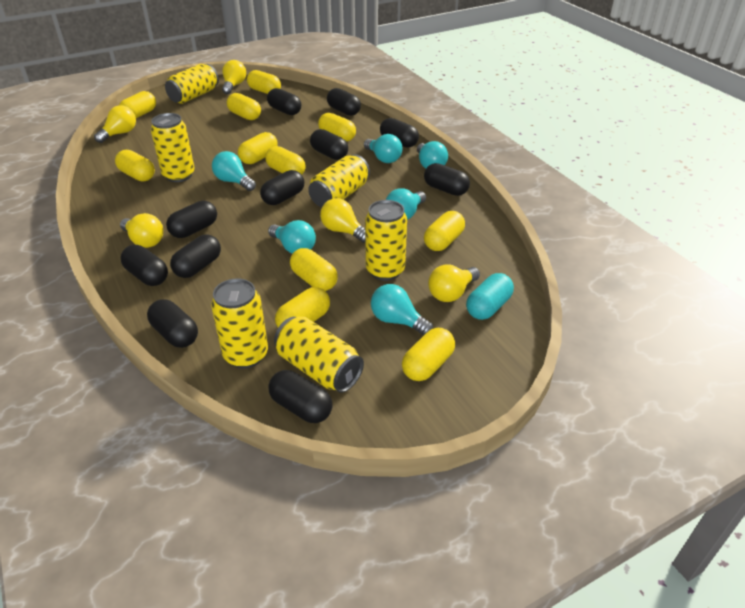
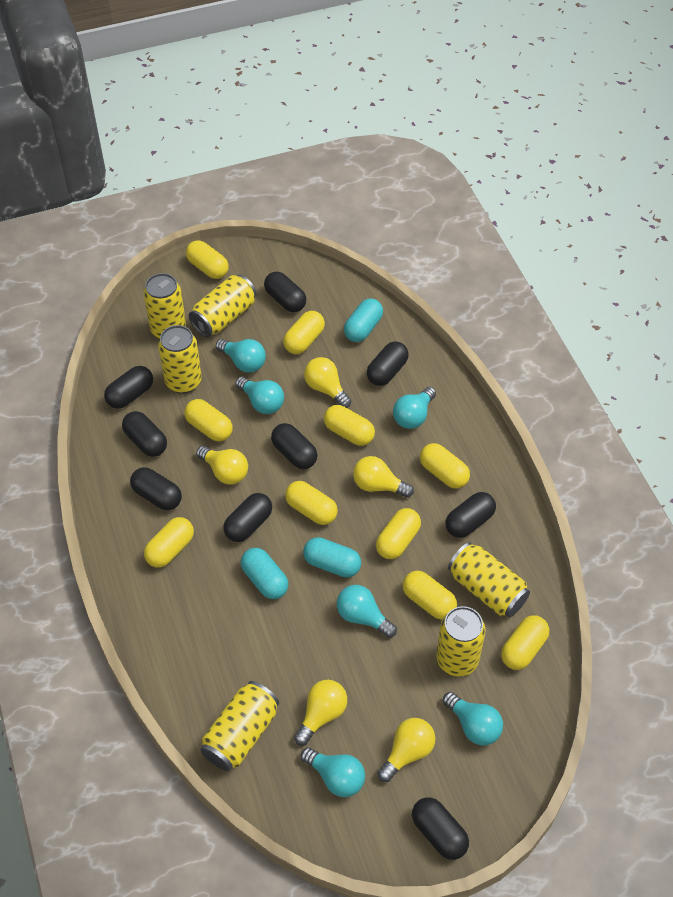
black capsule: 11 -> 9
turquoise capsule: 1 -> 3
yellow capsule: 11 -> 10

